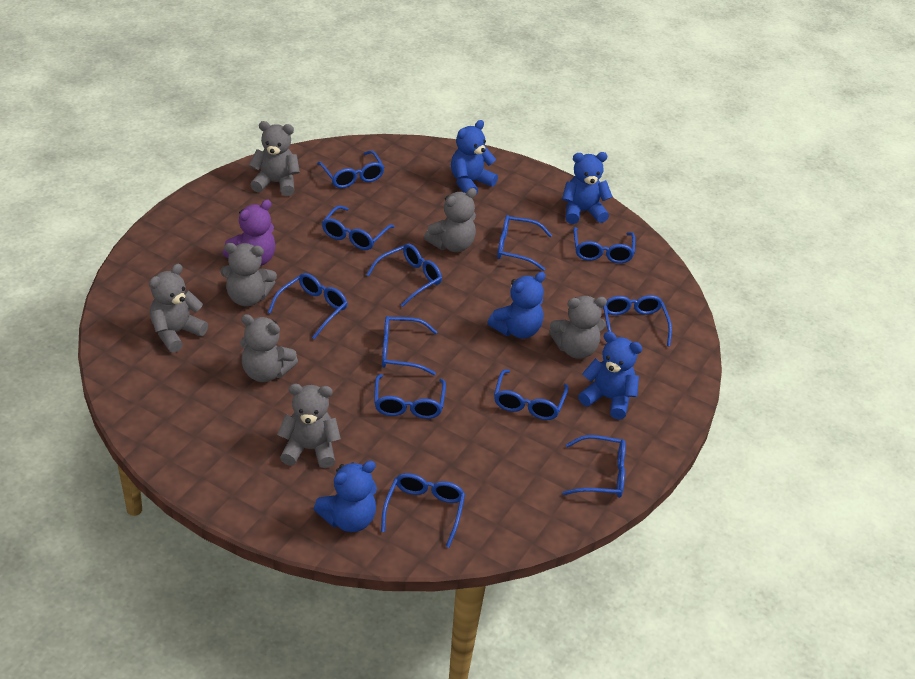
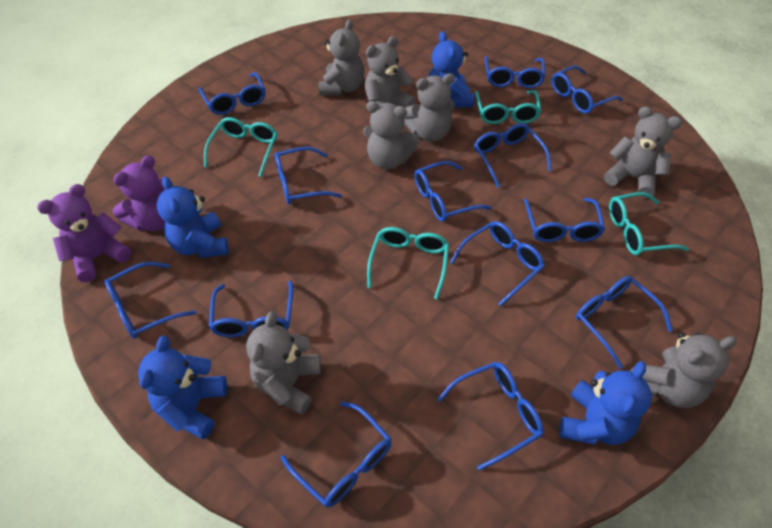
blue glasses: 12 -> 13
blue teddy bear: 5 -> 4
purple teddy bear: 1 -> 2
turquoise glasses: 0 -> 4

